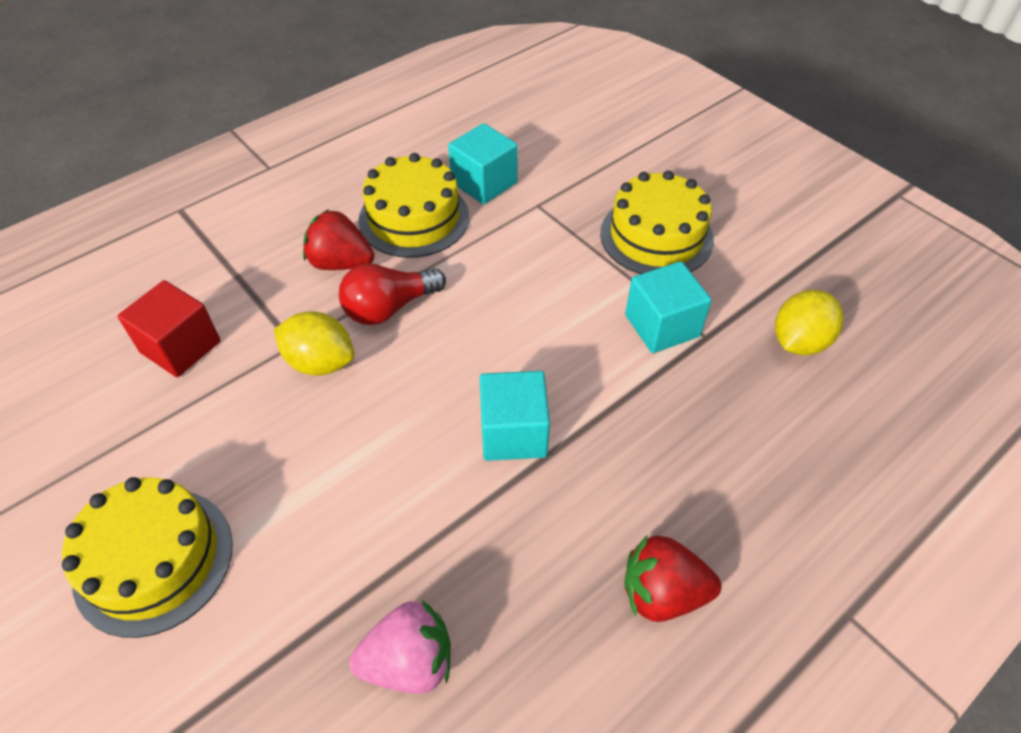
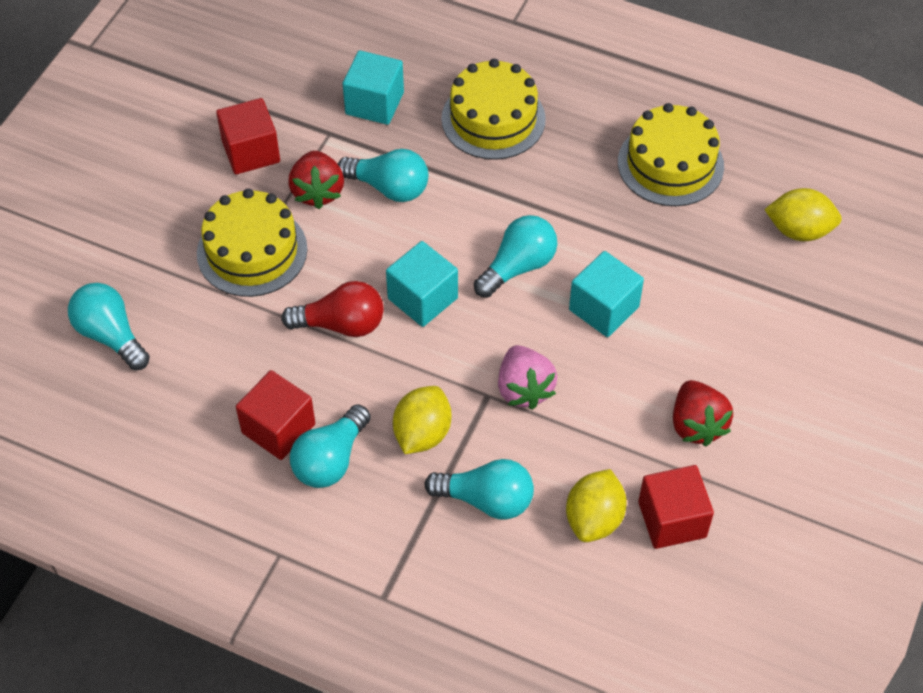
red cube: 1 -> 3
turquoise light bulb: 0 -> 5
yellow lemon: 2 -> 3

